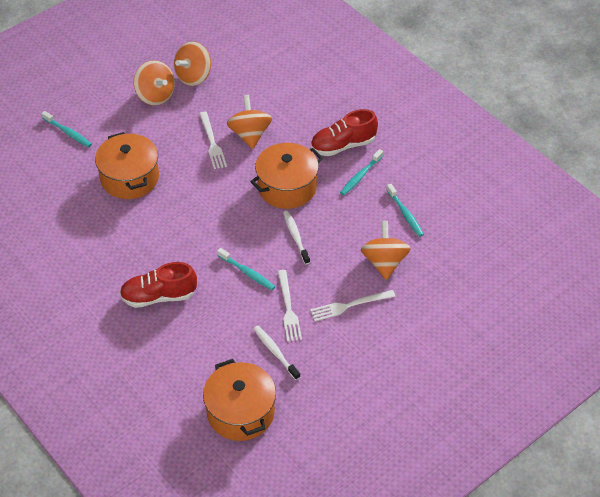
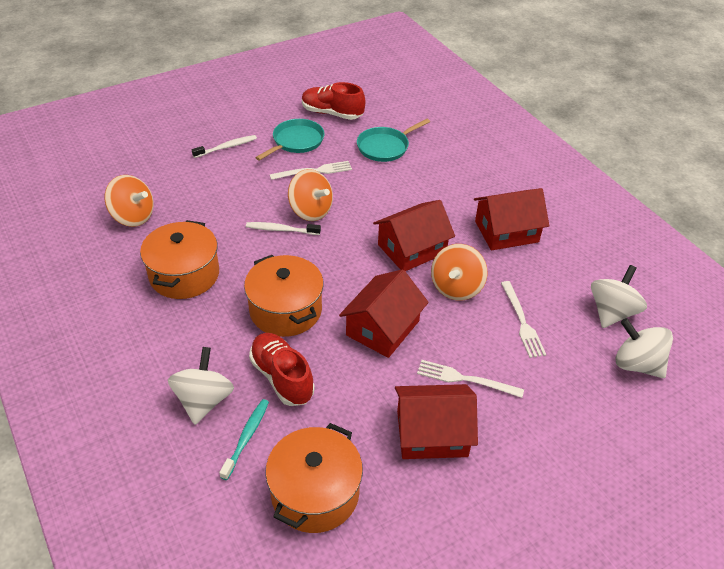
orange spinning top: 4 -> 3
red house: 0 -> 4
turquoise pan: 0 -> 2
turquoise toothbrush: 4 -> 1
white spinning top: 0 -> 3

